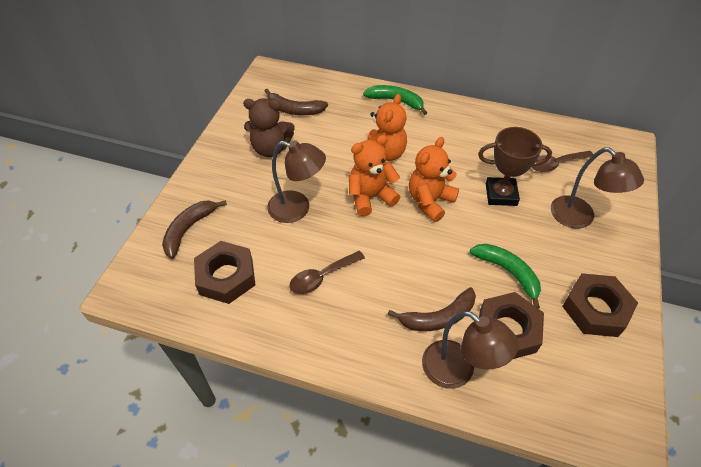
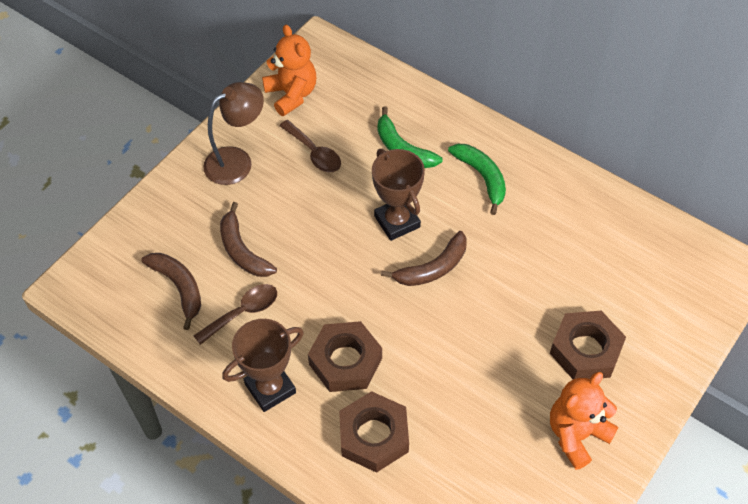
brown lamp: 3 -> 1
brown teddy bear: 1 -> 0
brown trophy: 1 -> 2
orange teddy bear: 3 -> 2

